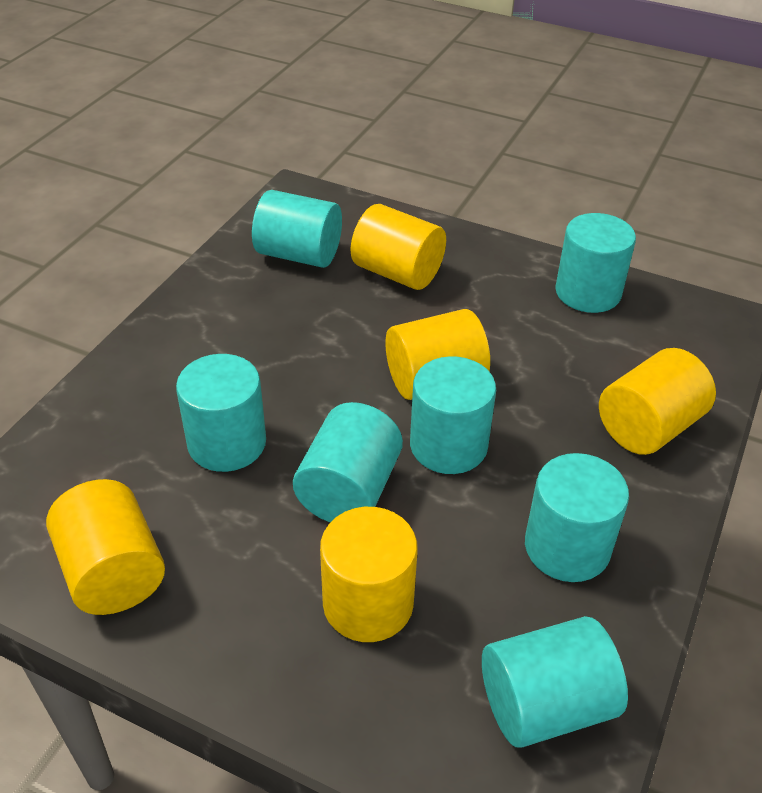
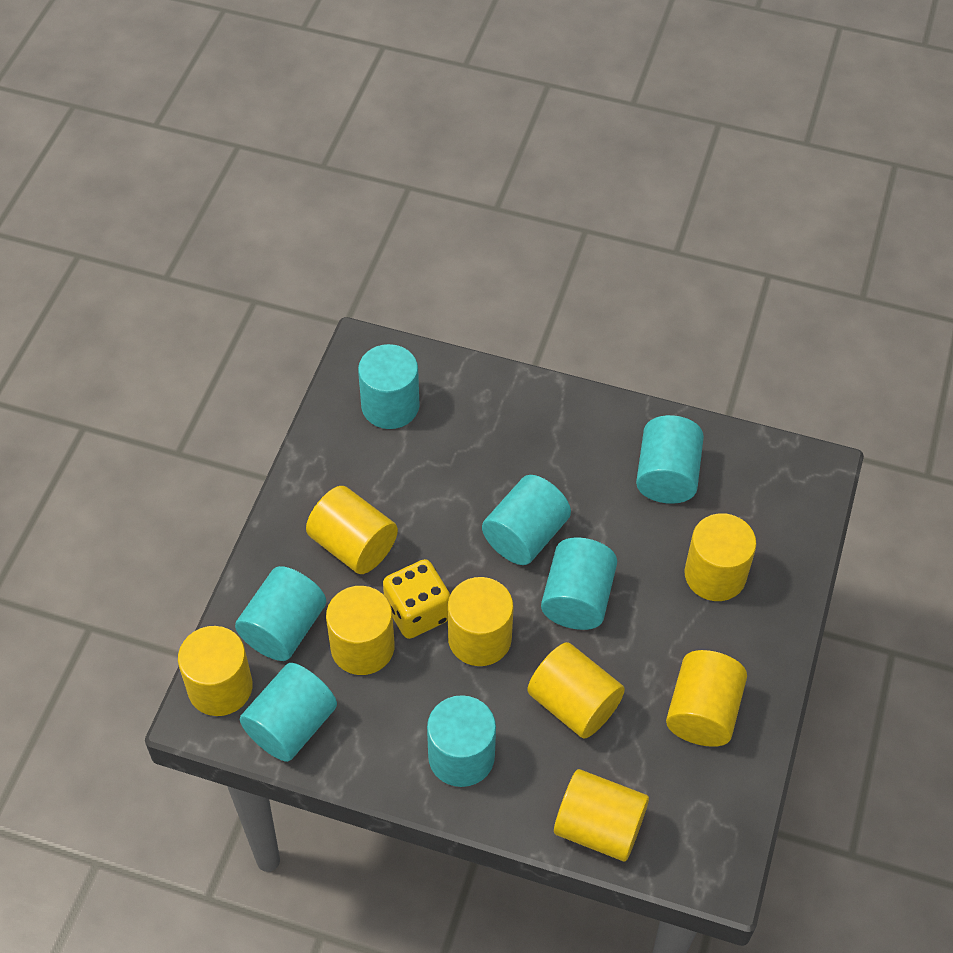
yellow cylinder: 5 -> 8
yellow dice: 0 -> 1

